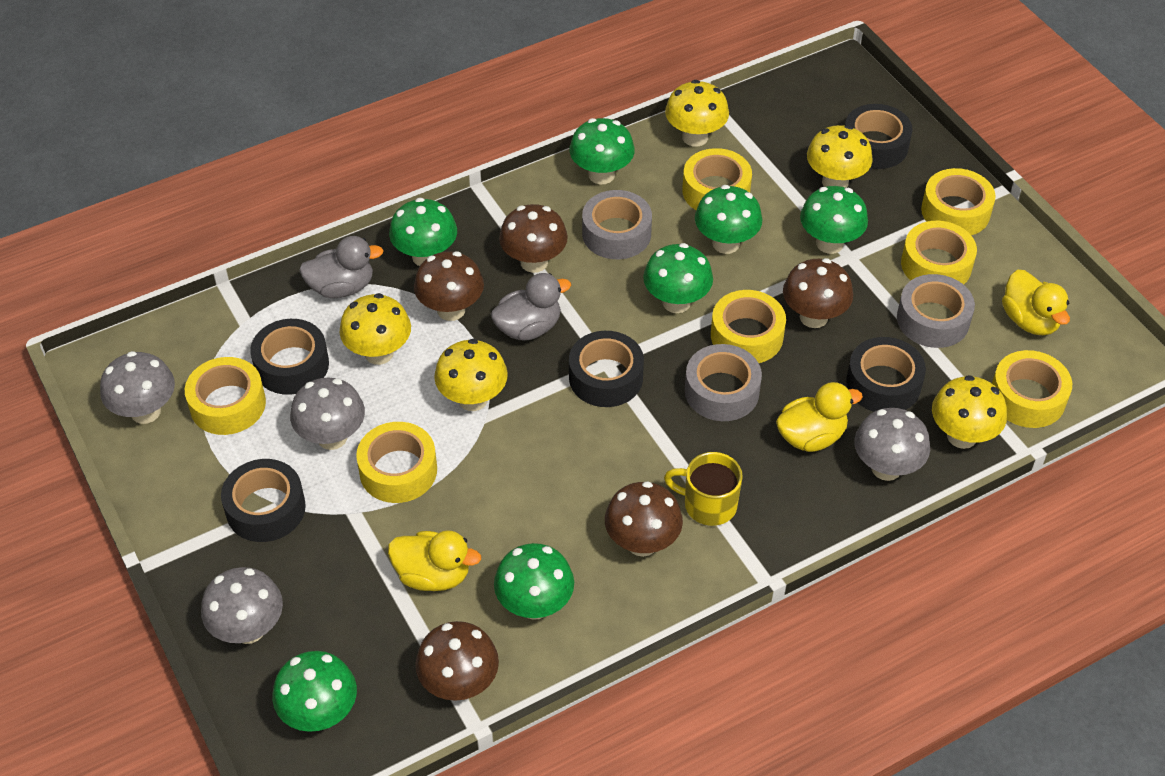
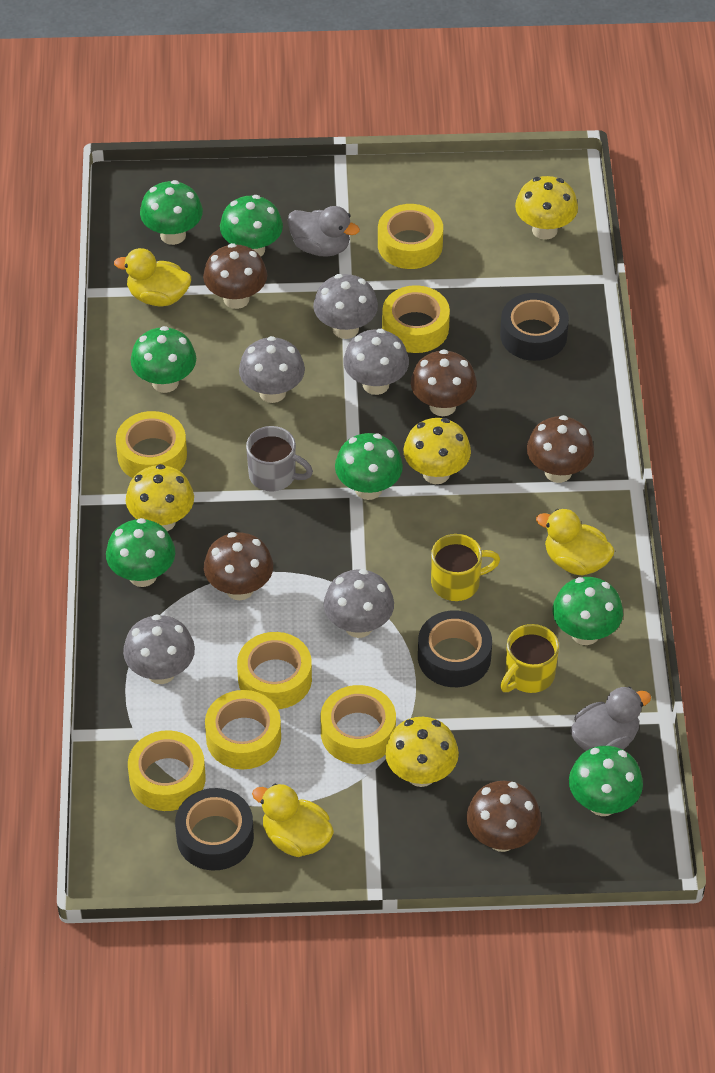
black tape: 5 -> 3
grey mug: 0 -> 1
grey mushroom: 4 -> 5
grey tape: 3 -> 0
yellow mug: 1 -> 2
yellow mushroom: 5 -> 4

